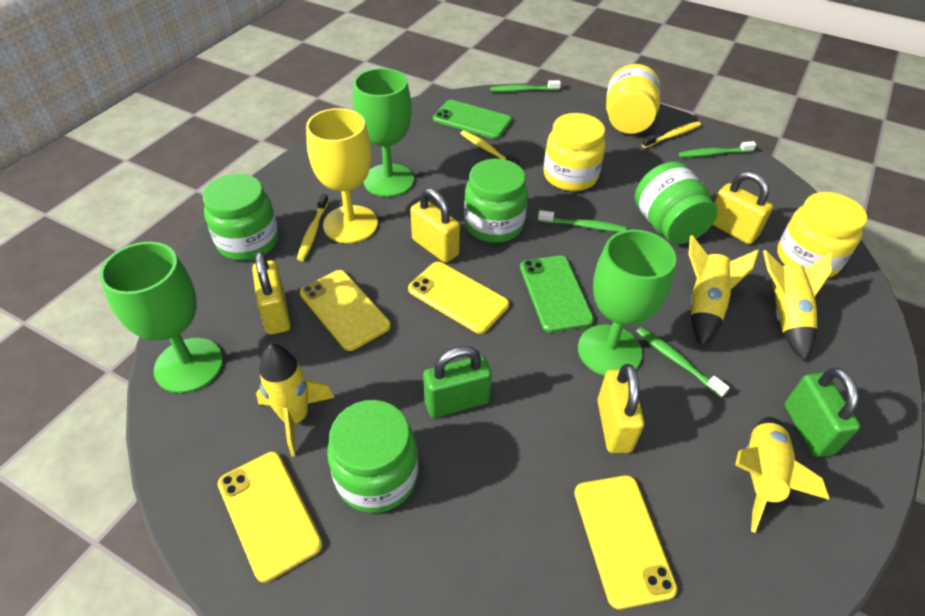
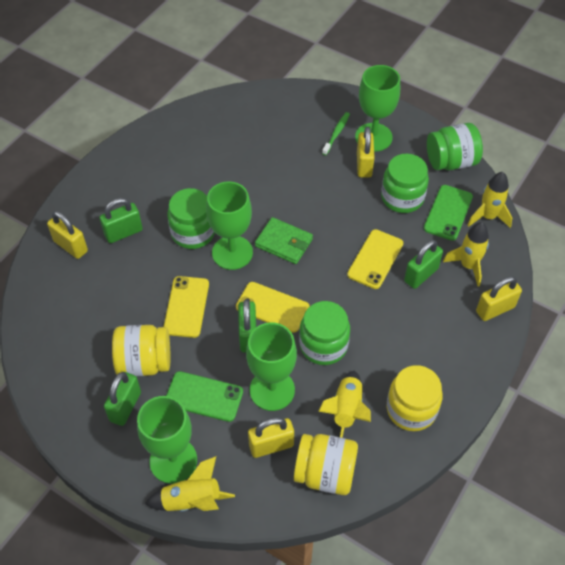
green goblet: 3 -> 4
green padlock: 2 -> 4
green toothbrush: 4 -> 1
green wallet: 0 -> 1
yellow goblet: 1 -> 0
yellow phone: 4 -> 3
yellow toothbrush: 3 -> 0

